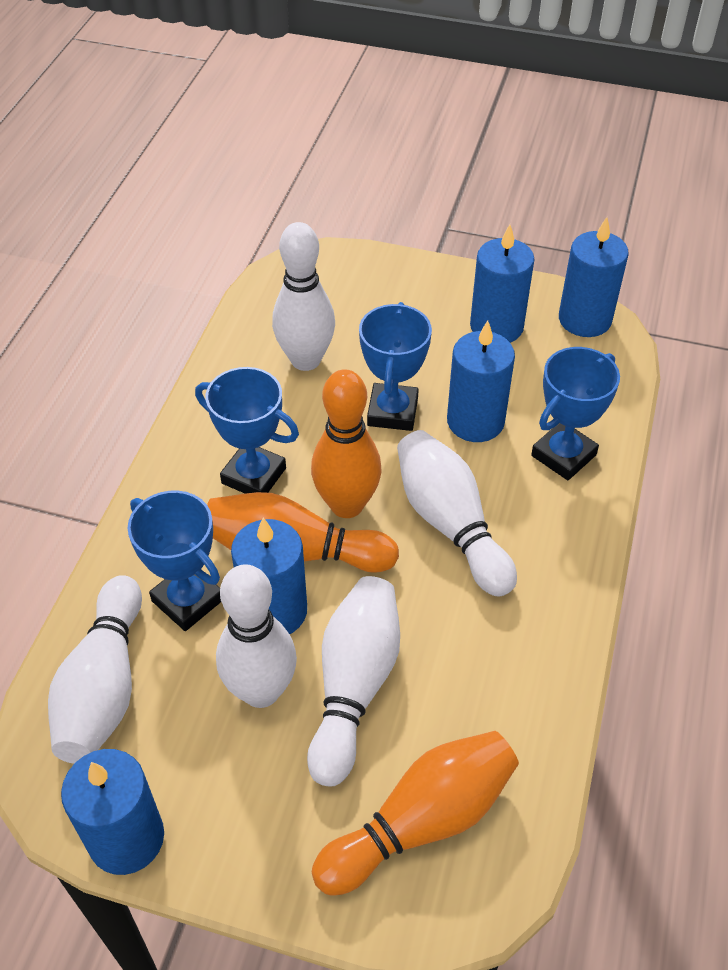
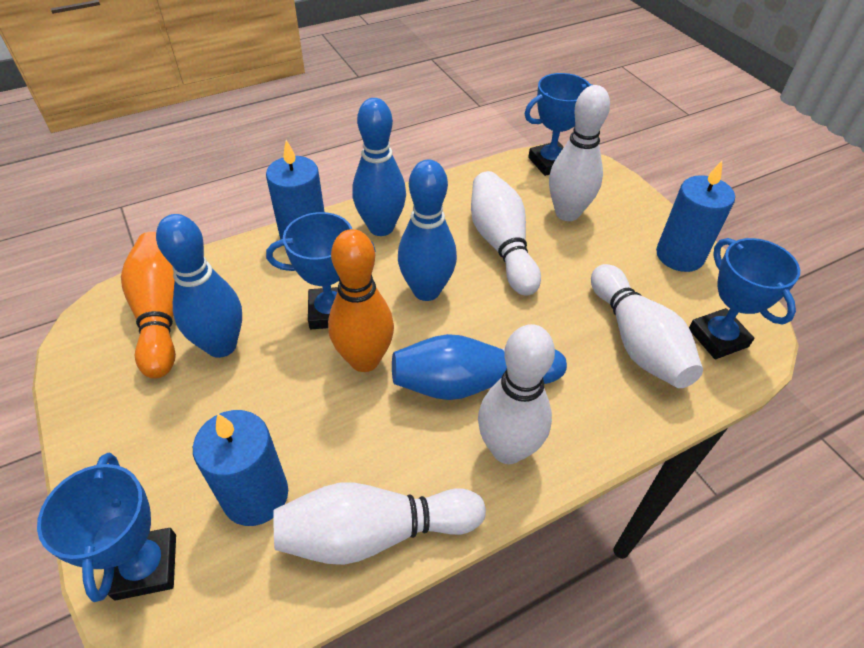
blue bowling pin: 0 -> 4
blue candle: 5 -> 3
orange bowling pin: 3 -> 2

